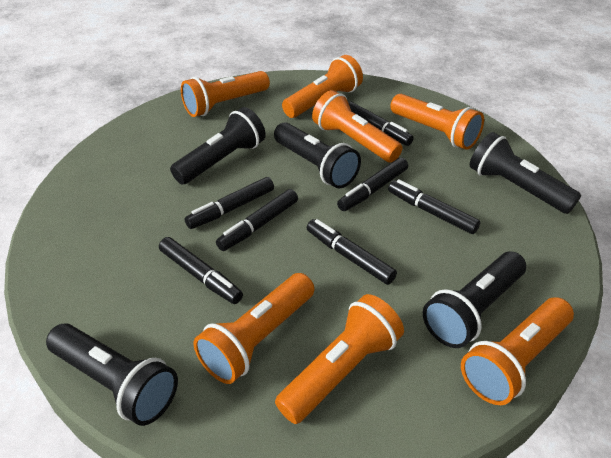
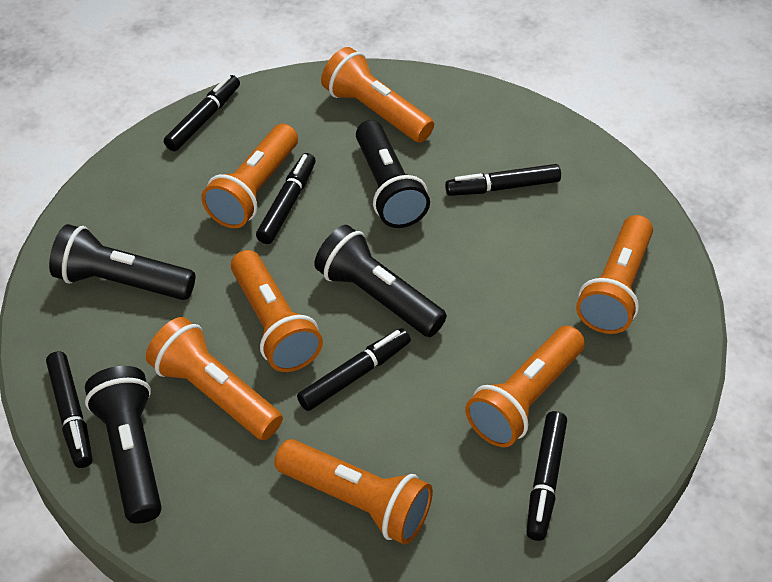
black flashlight: 5 -> 4
black marker: 7 -> 6

